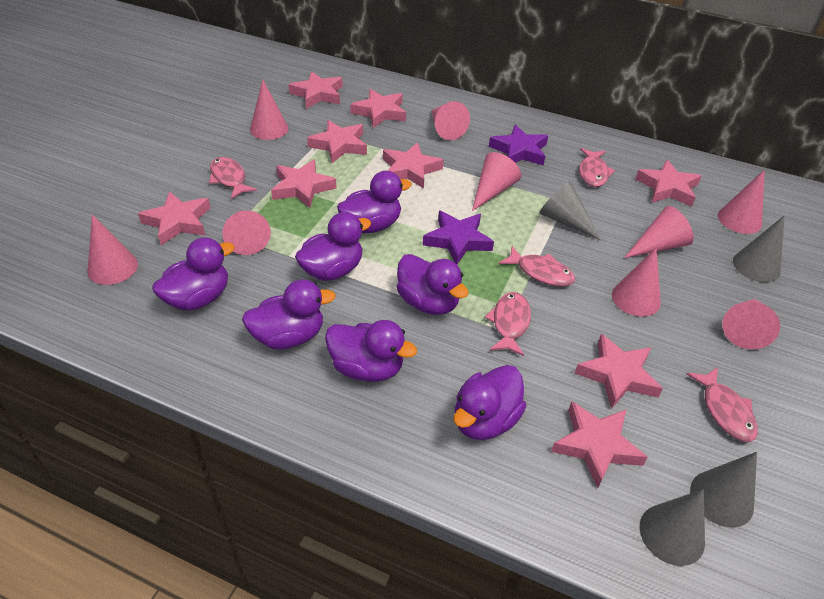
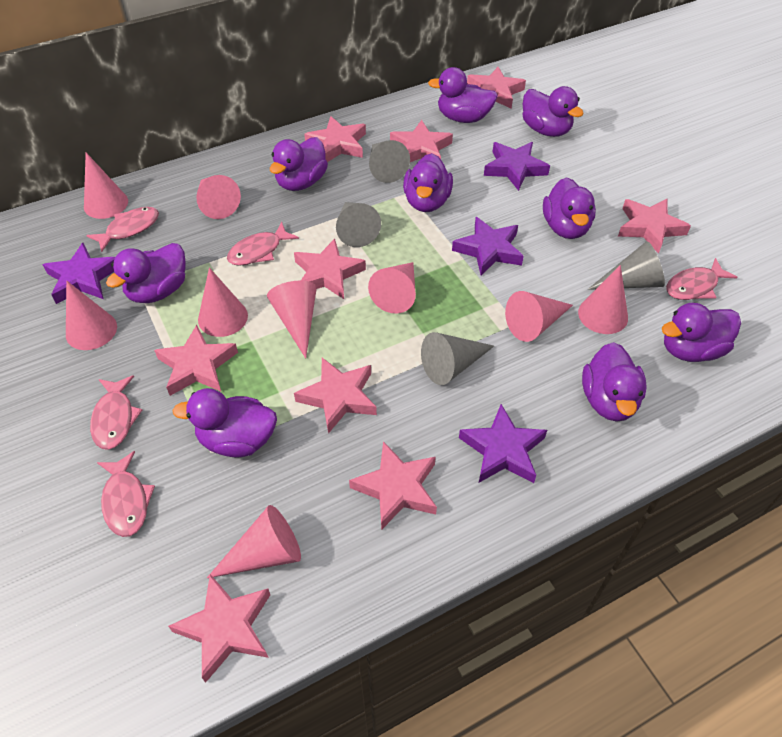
purple duck: 7 -> 9
purple star: 2 -> 4

